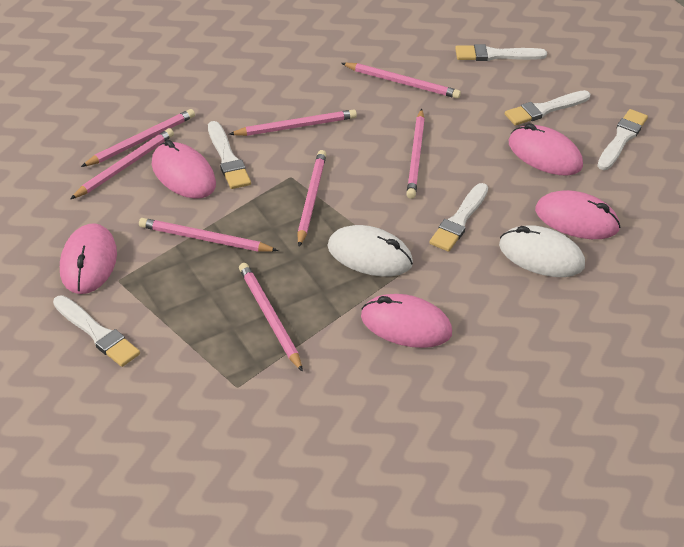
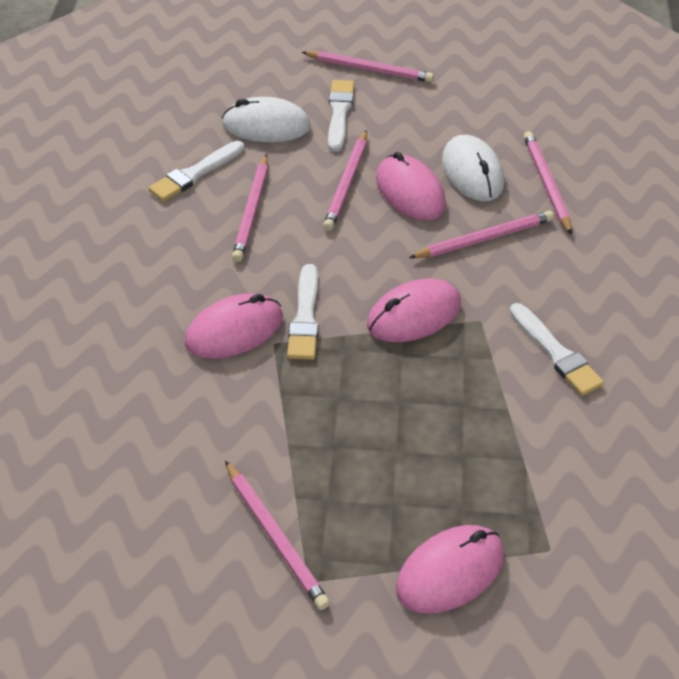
pink mouse: 5 -> 4
pink pencil: 8 -> 6
white brush: 6 -> 4

